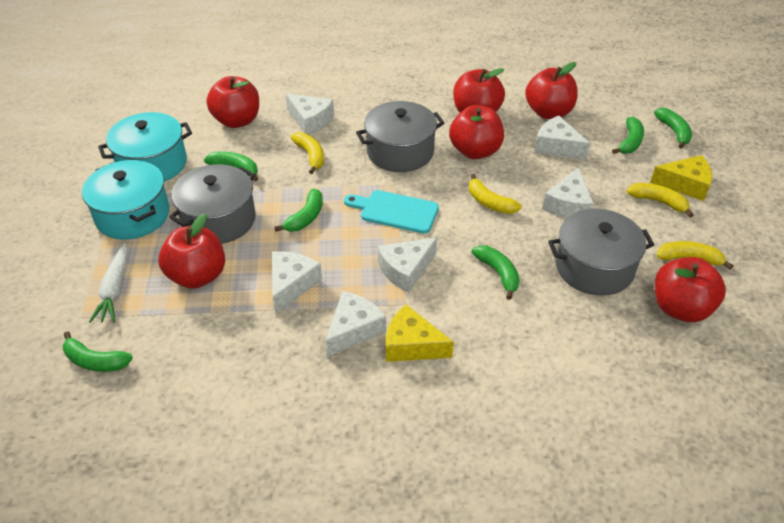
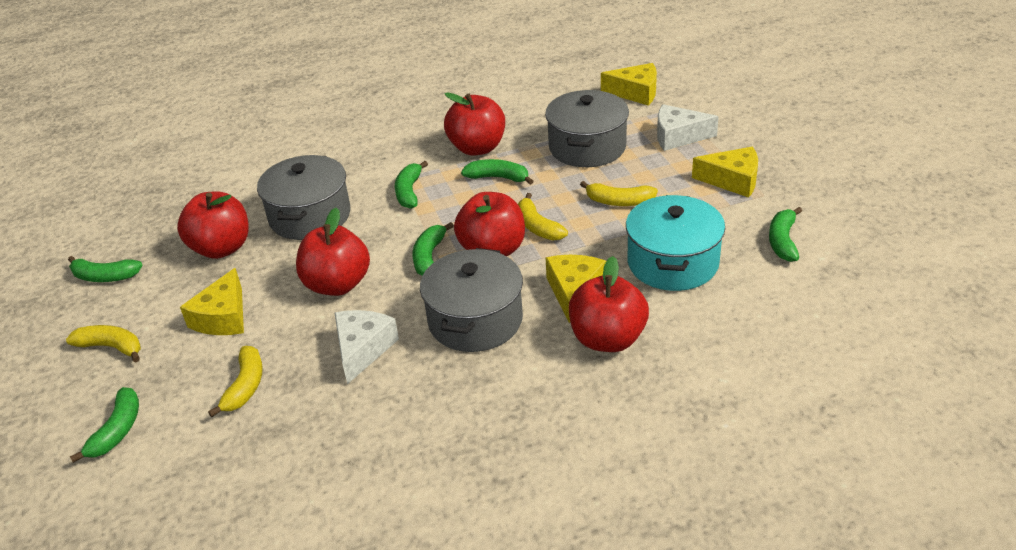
red apple: 6 -> 5
turquoise cutting board: 1 -> 0
turquoise pot: 2 -> 1
white carrot: 1 -> 0
white cheese: 6 -> 2
yellow cheese: 2 -> 4

